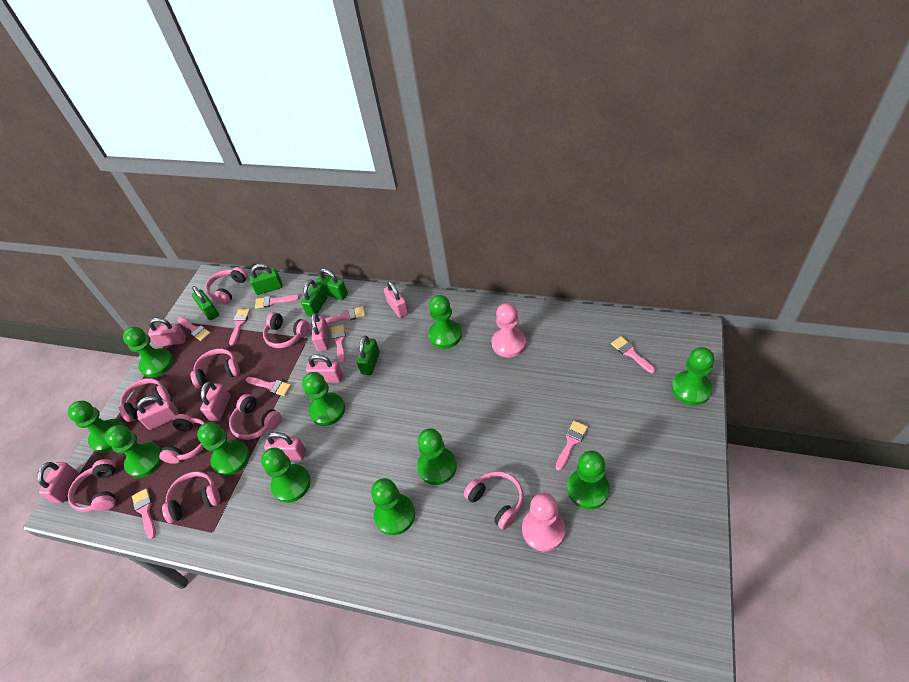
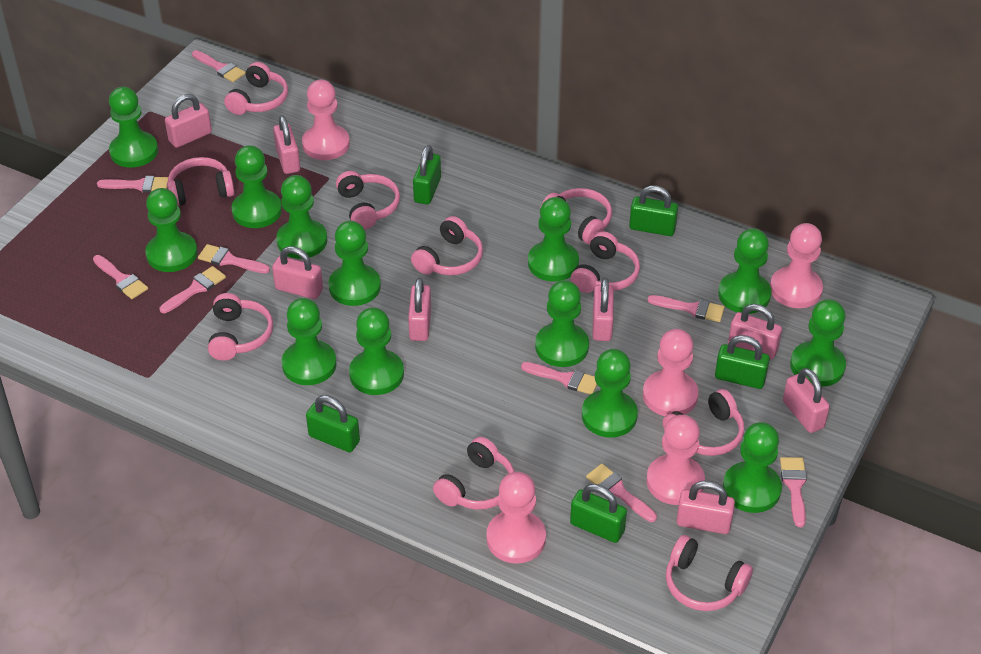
green pawn: 11 -> 13
pink headphones: 9 -> 10
pink pawn: 2 -> 5

